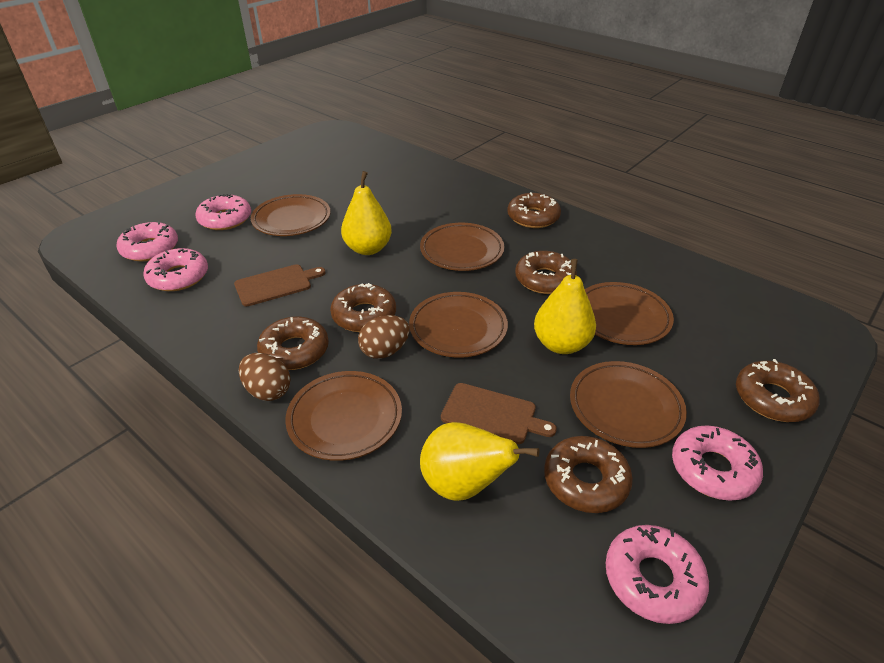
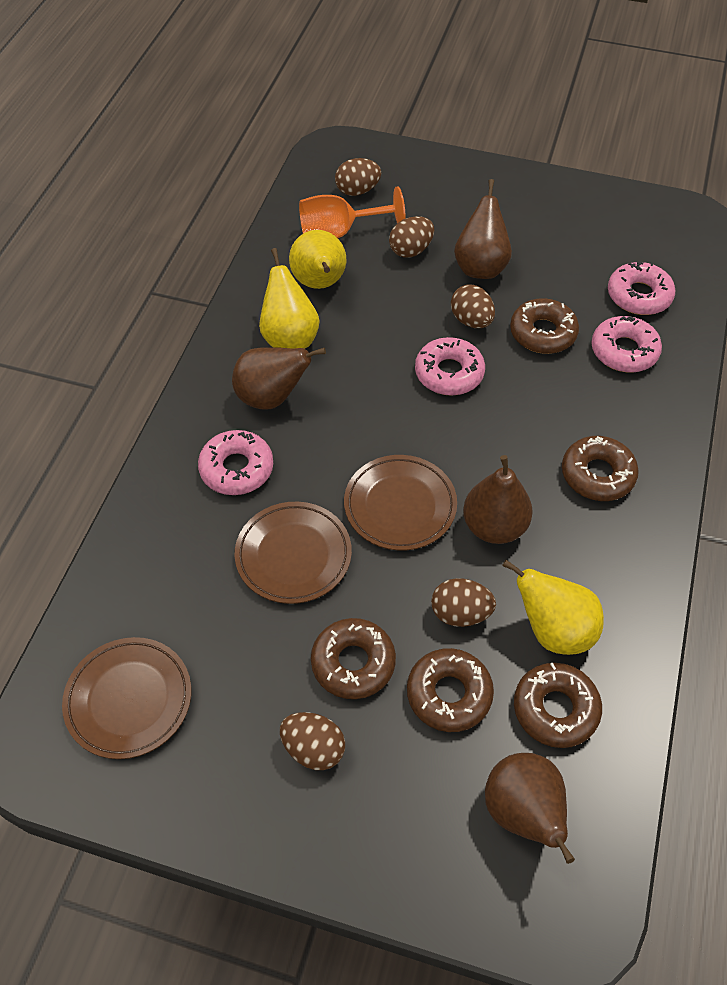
brown cutting board: 2 -> 0
brown donut: 6 -> 5
brown egg: 2 -> 5
brown pear: 0 -> 4
brown plate: 6 -> 3
orange goblet: 0 -> 1
pink donut: 5 -> 4

